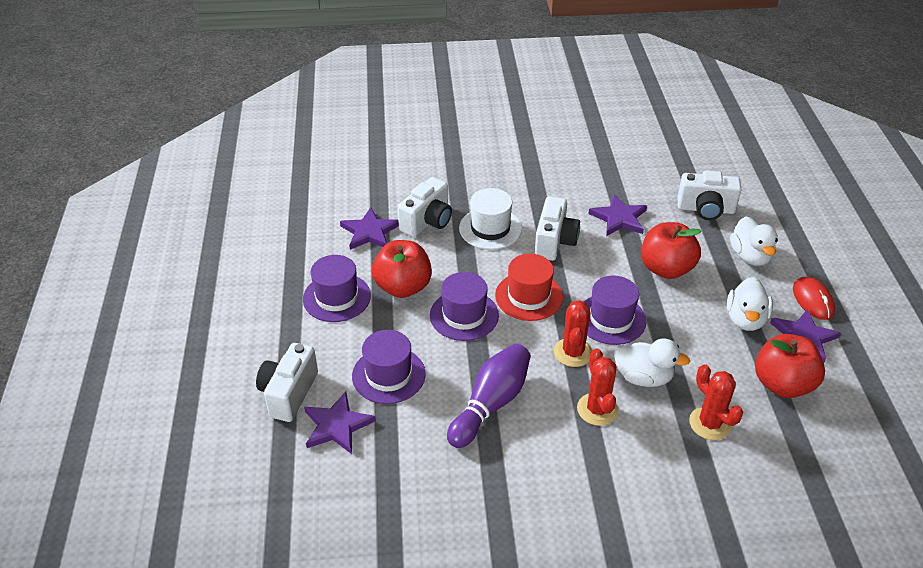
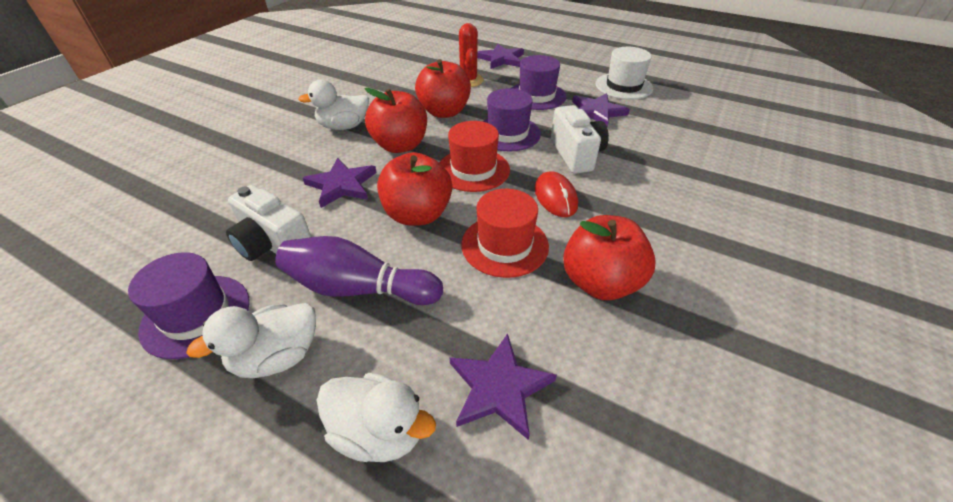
purple hat: 4 -> 3
red apple: 3 -> 4
red cactus: 3 -> 1
red hat: 1 -> 2
white camera: 4 -> 2

